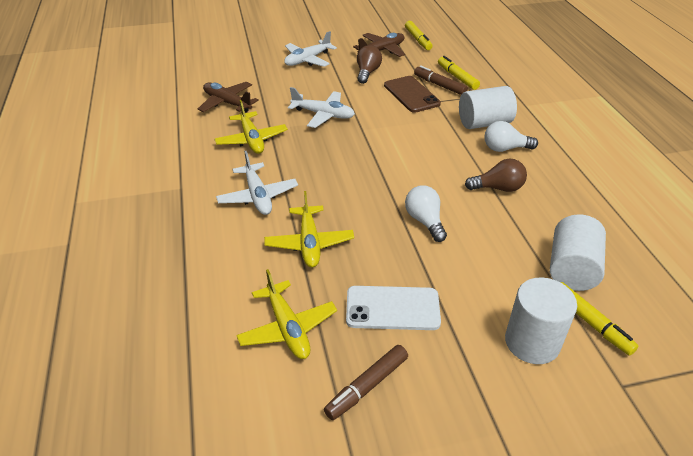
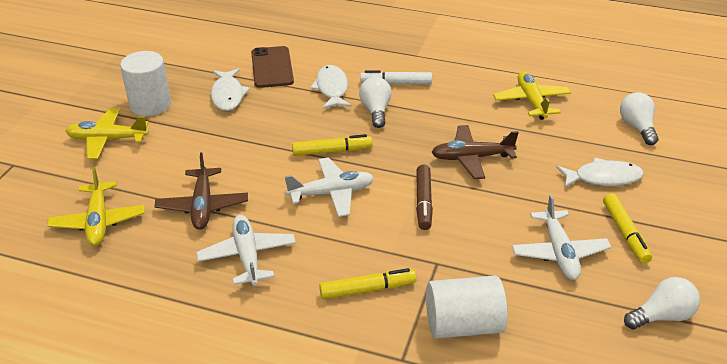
brown light bulb: 2 -> 0
brown marker: 2 -> 1
white cylinder: 3 -> 2
white fish: 0 -> 3
white light bulb: 2 -> 3
white marker: 0 -> 1
white phone: 1 -> 0

